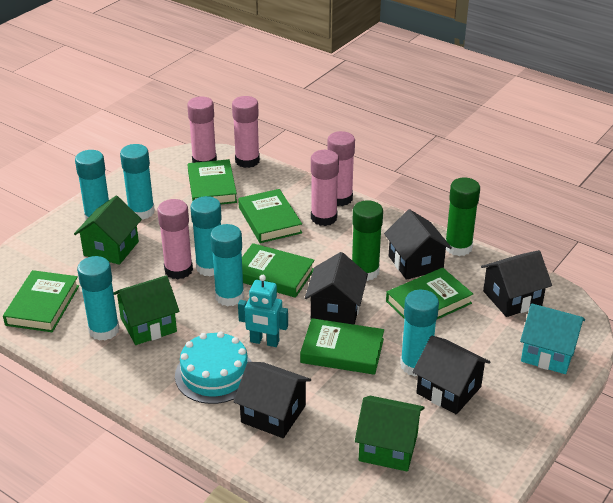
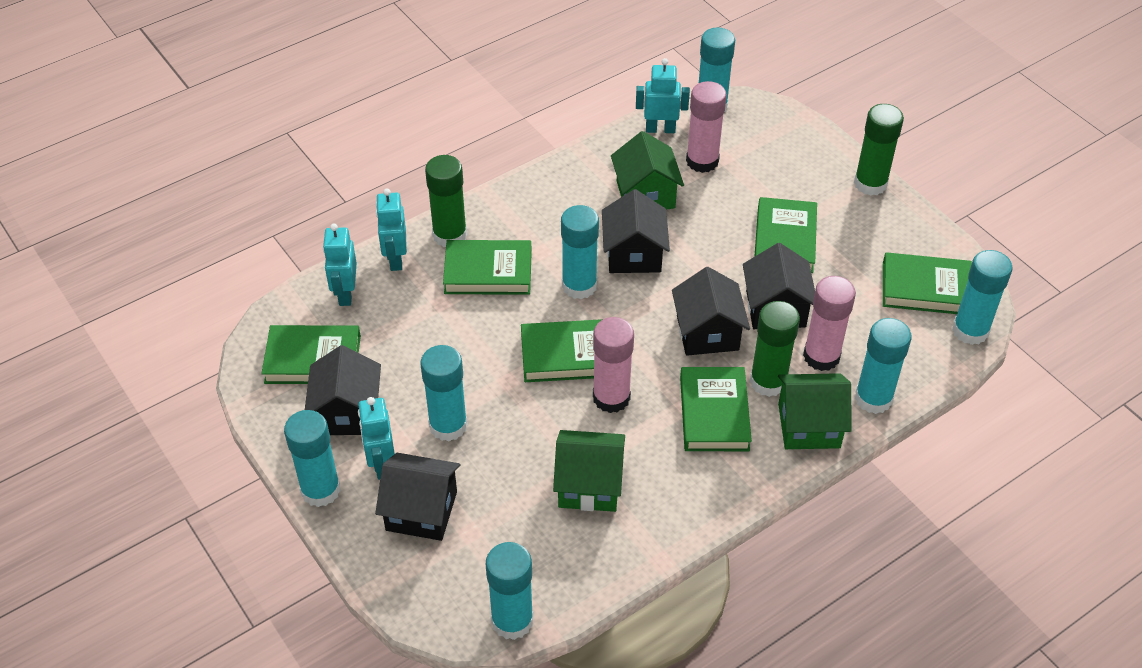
green glue stick: 2 -> 3
pink glue stick: 5 -> 3
turquoise cake: 1 -> 0
turquoise glue stick: 6 -> 7
turquoise house: 1 -> 0
turquoise robot: 1 -> 4

